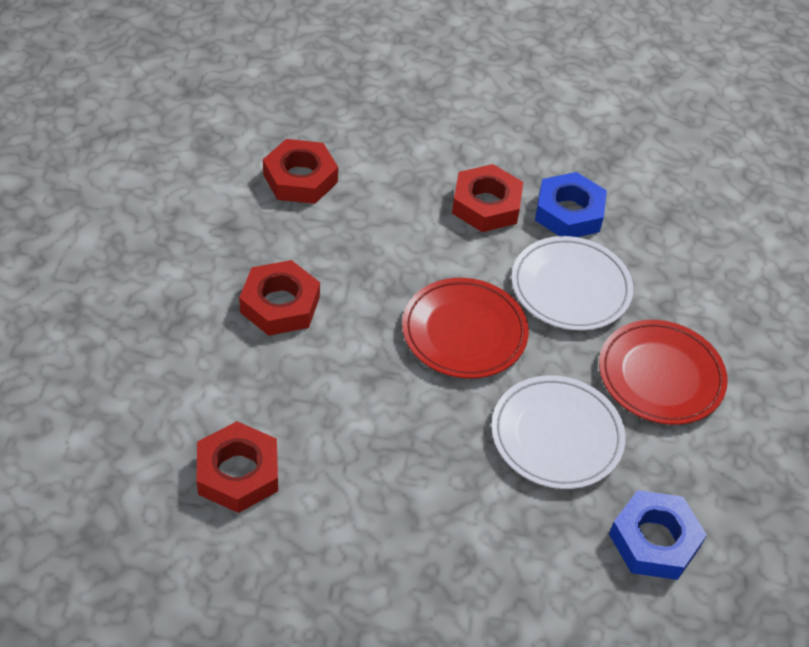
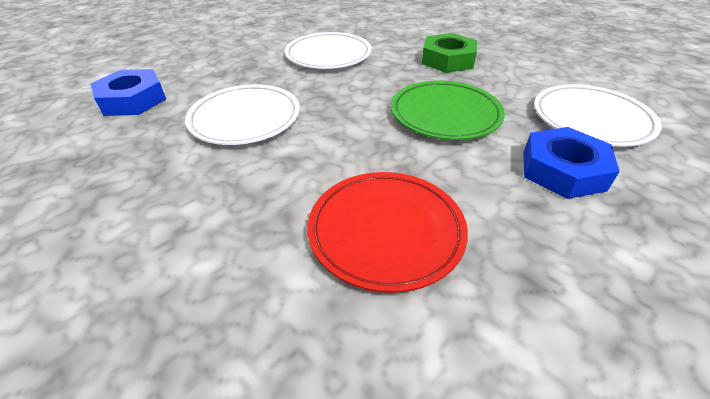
green nut: 0 -> 1
green plate: 0 -> 1
red nut: 4 -> 0
red plate: 2 -> 1
white plate: 2 -> 3

